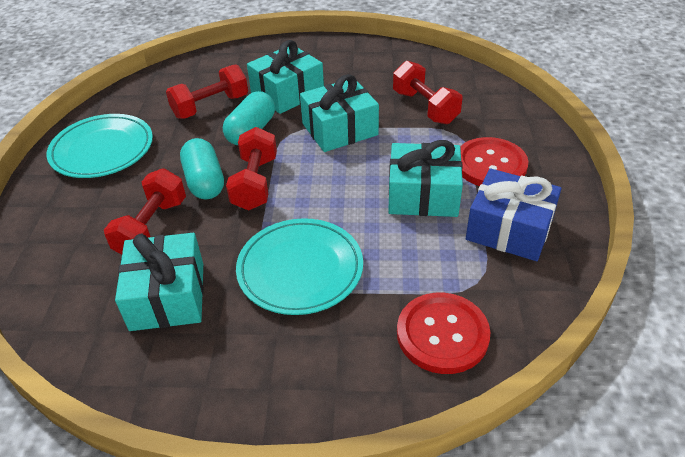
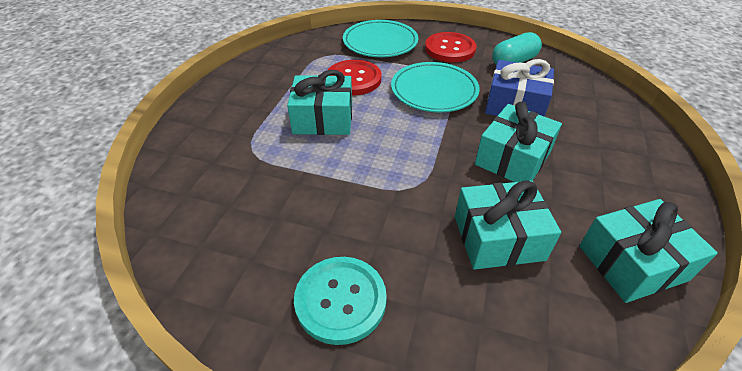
red dumbbell: 4 -> 0
turquoise button: 0 -> 1
turquoise capsule: 2 -> 1

